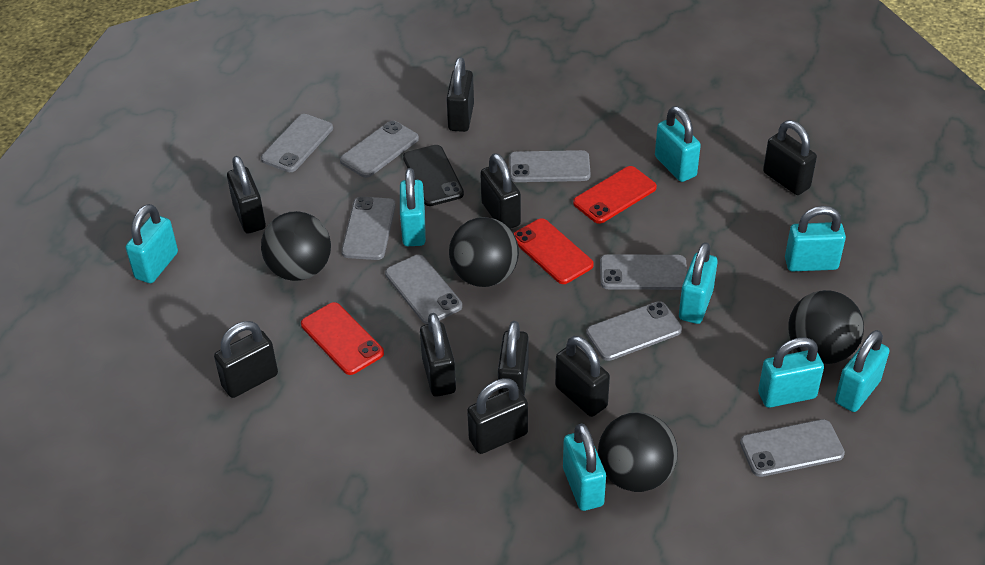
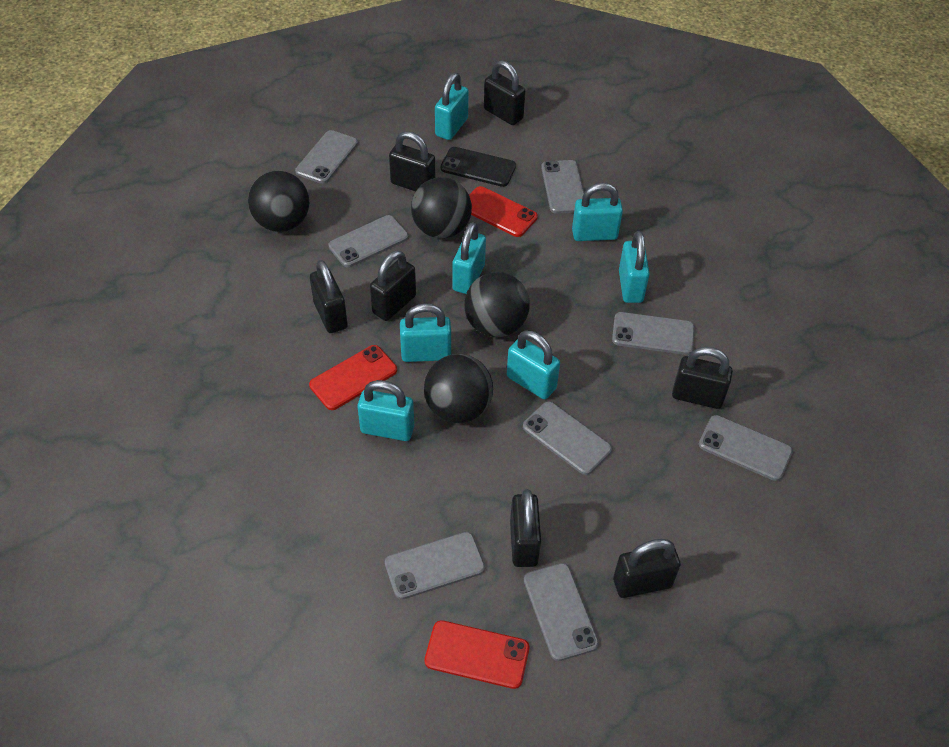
black padlock: 9 -> 7
turquoise padlock: 8 -> 7

